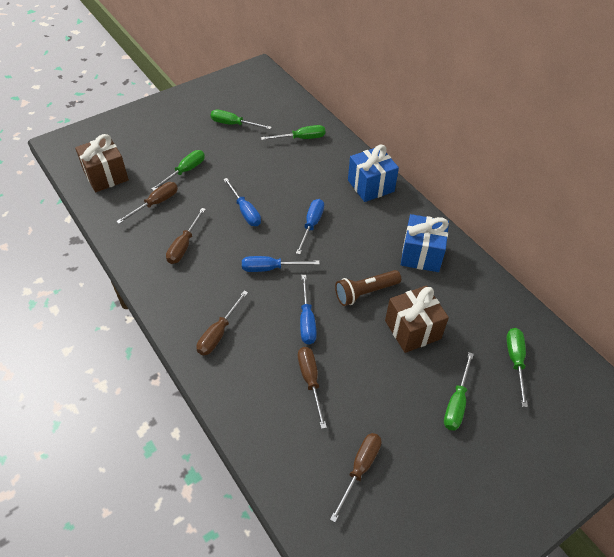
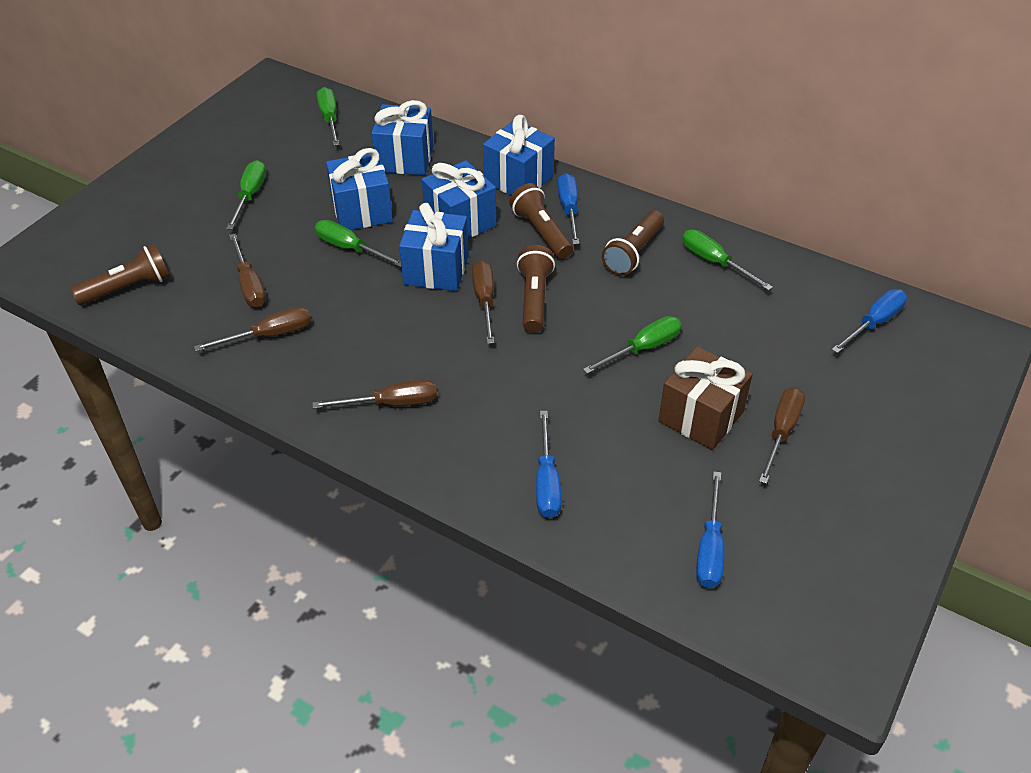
blue gift: 2 -> 5
brown flashlight: 1 -> 4
brown gift: 2 -> 1

